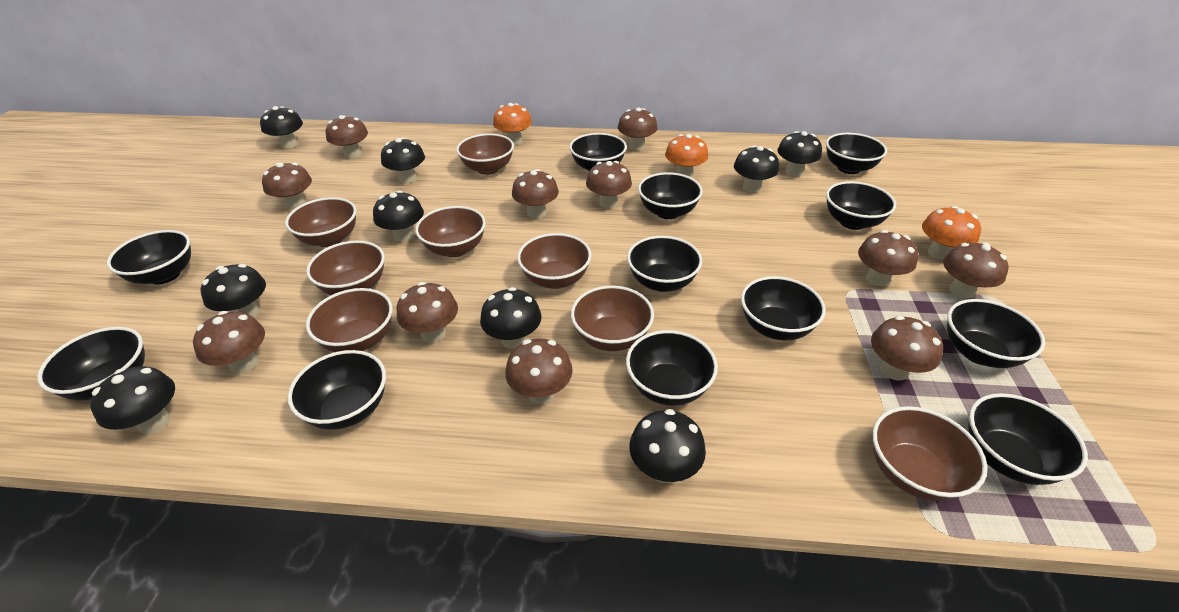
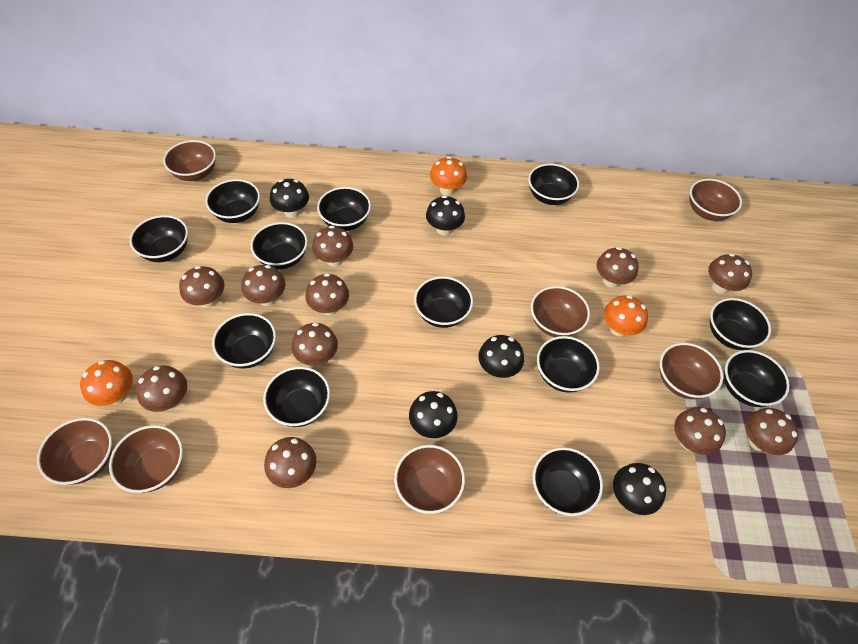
black mushroom: 9 -> 5
brown bowl: 8 -> 7

